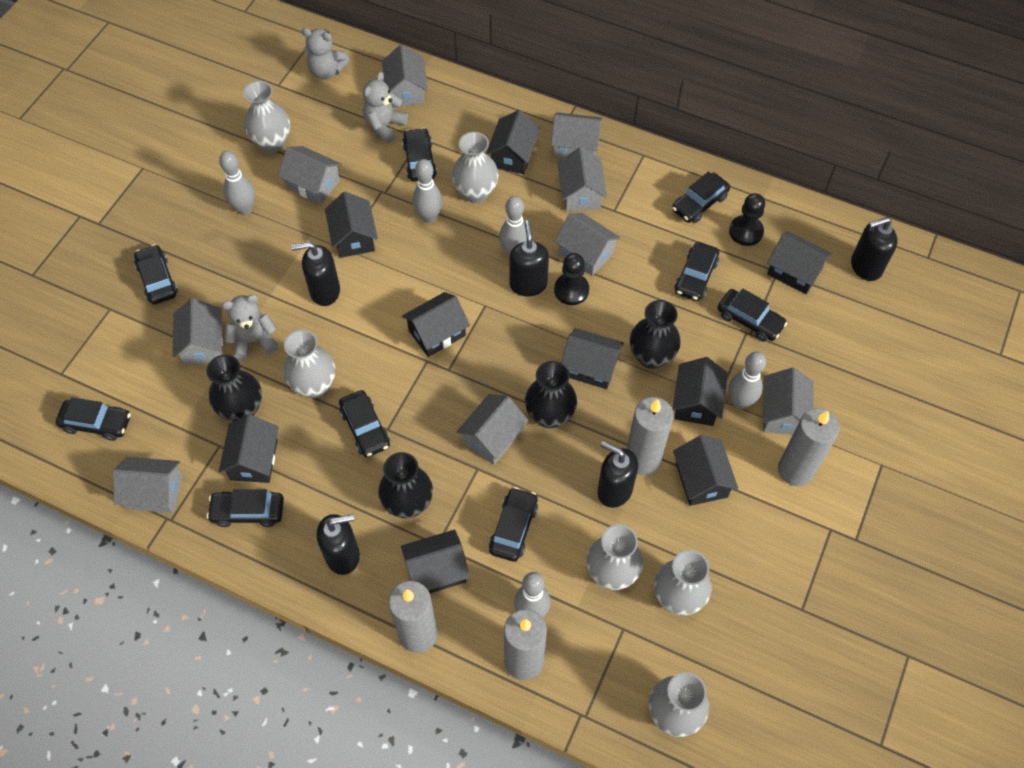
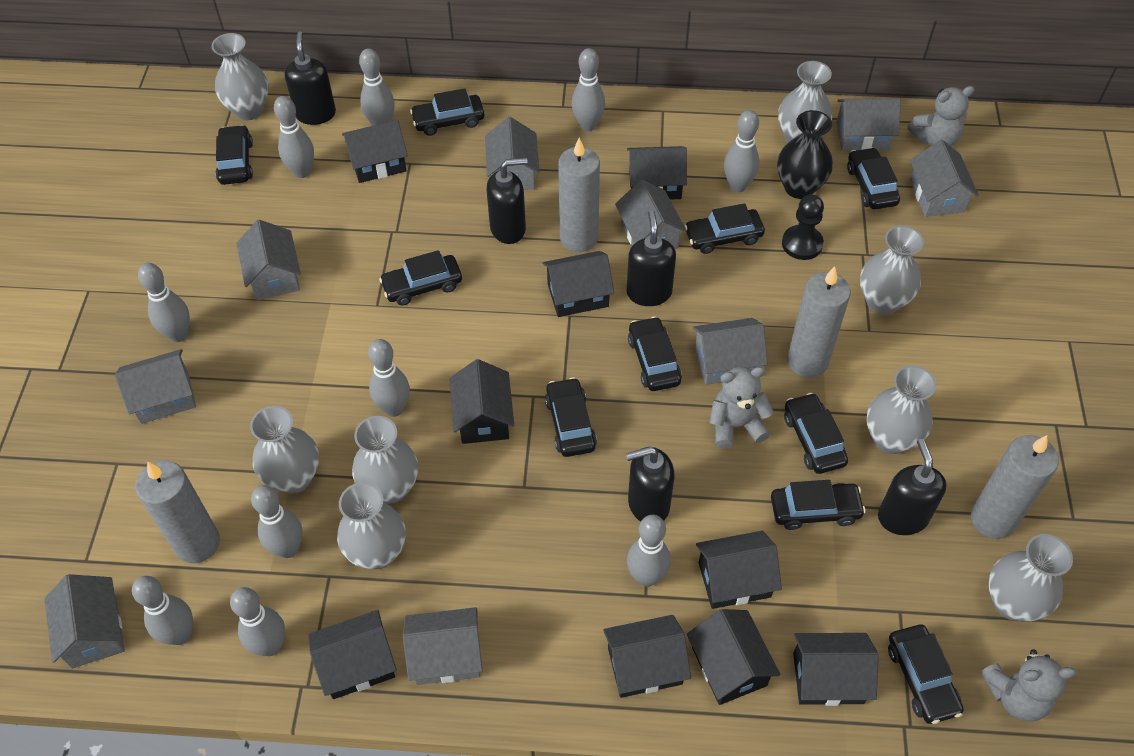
black car: 9 -> 10
black pawn: 2 -> 1
black vase: 4 -> 1
grey bowling pin: 5 -> 10
grey vase: 6 -> 8

